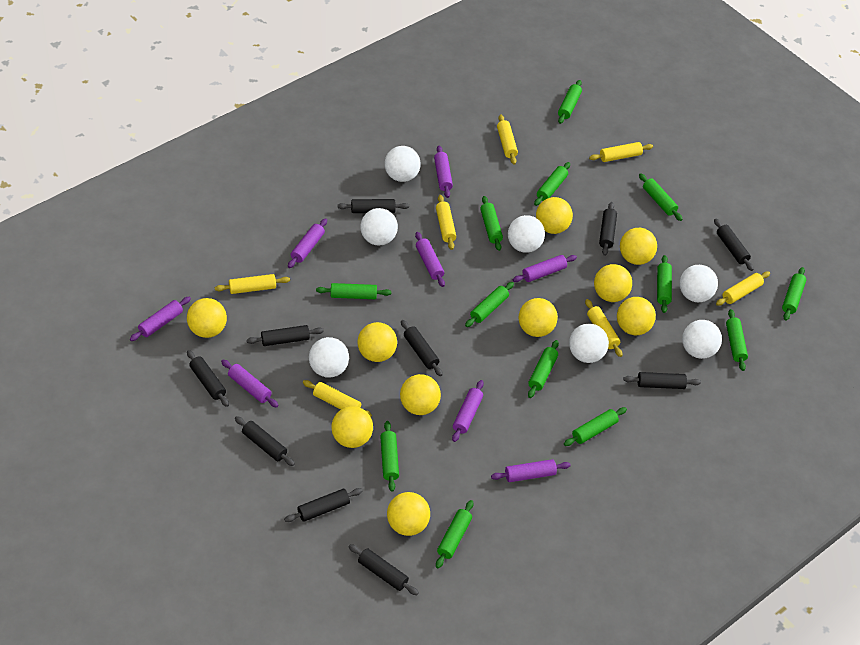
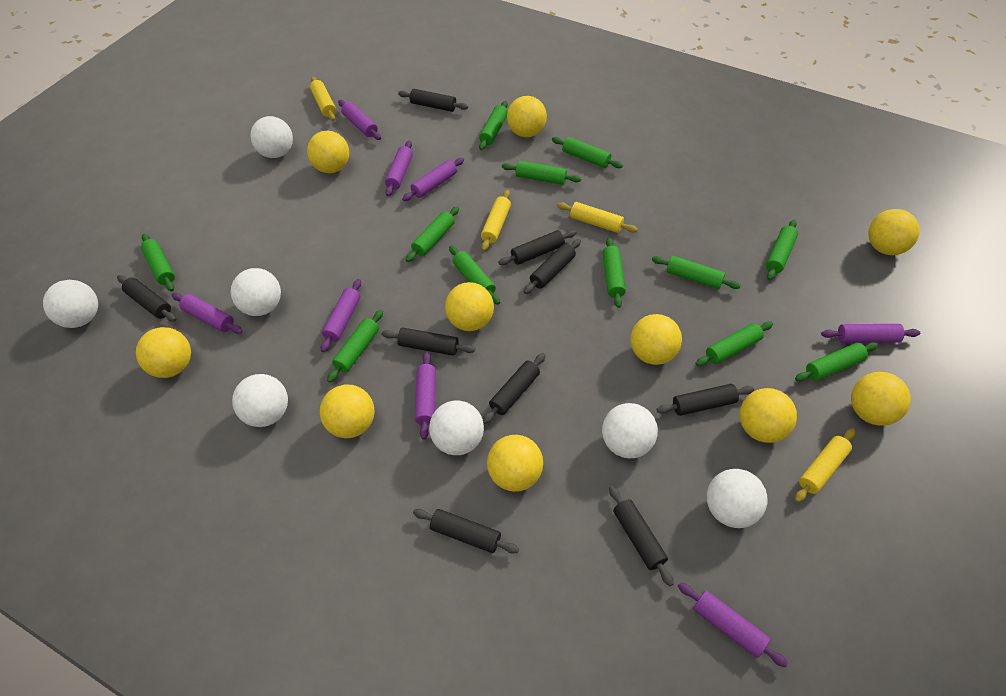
black rolling pin: 10 -> 9
green rolling pin: 13 -> 12
yellow rolling pin: 7 -> 4

